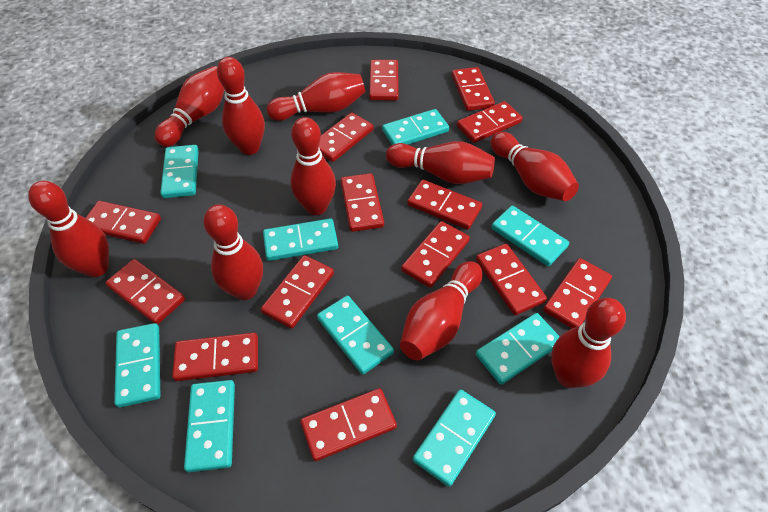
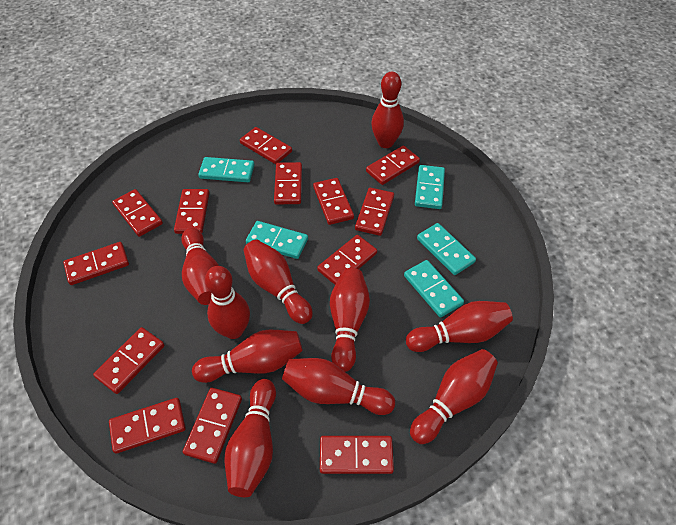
red domino: 14 -> 13
turquoise domino: 9 -> 5

